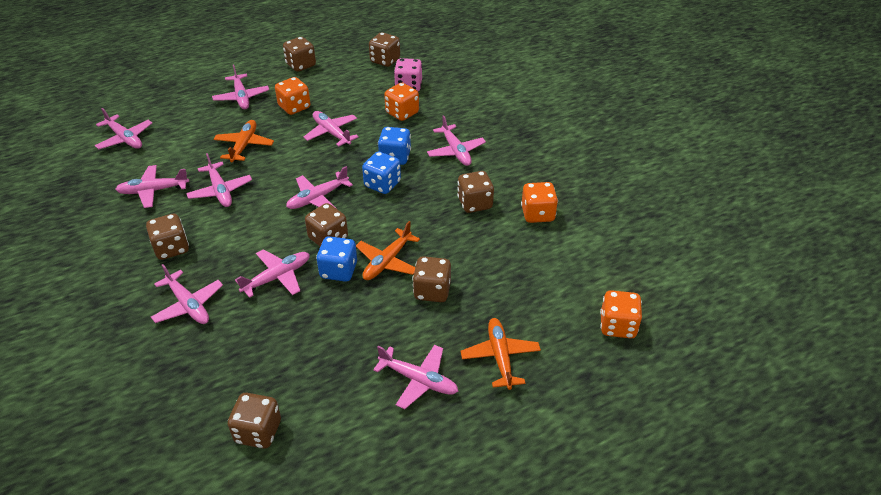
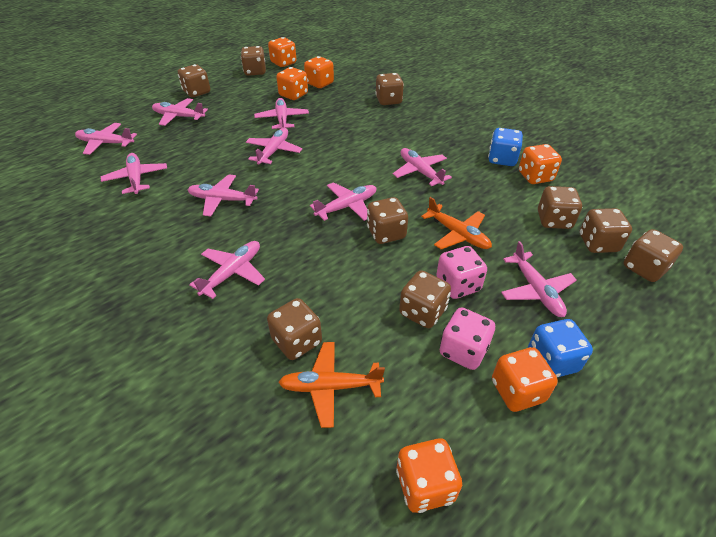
blue dice: 3 -> 2
brown dice: 7 -> 9
orange dice: 4 -> 6
orange plane: 3 -> 2
pink dice: 1 -> 2

